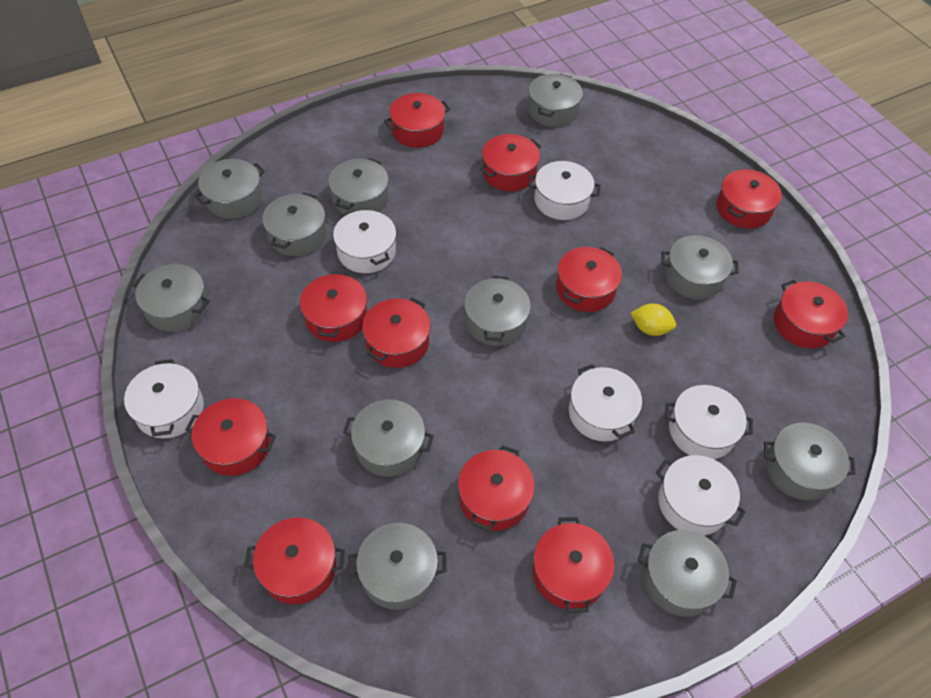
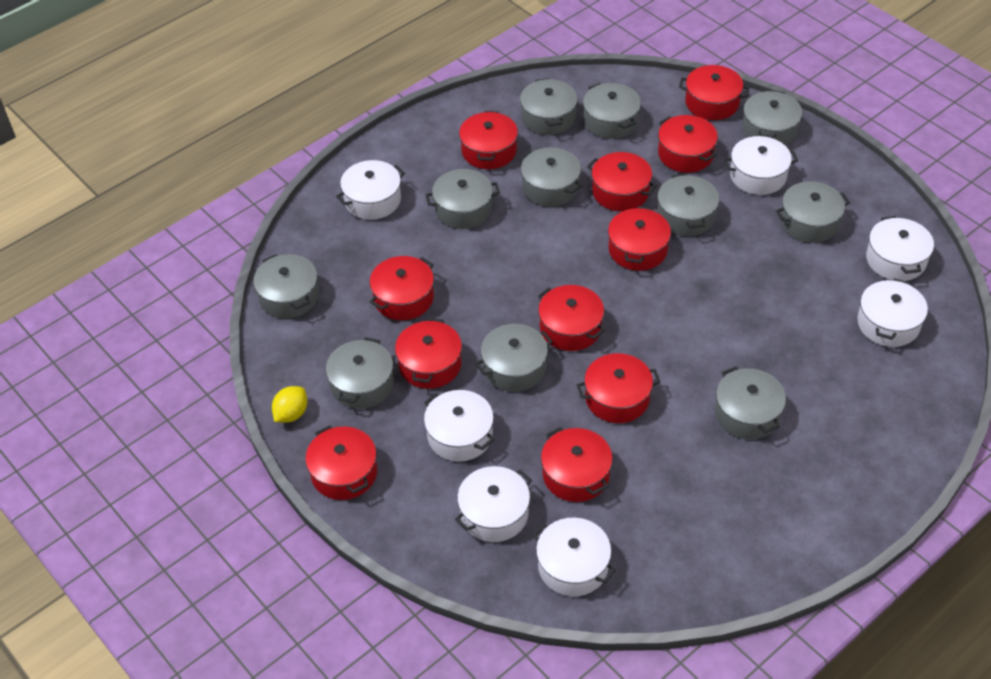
white pot: 6 -> 7

